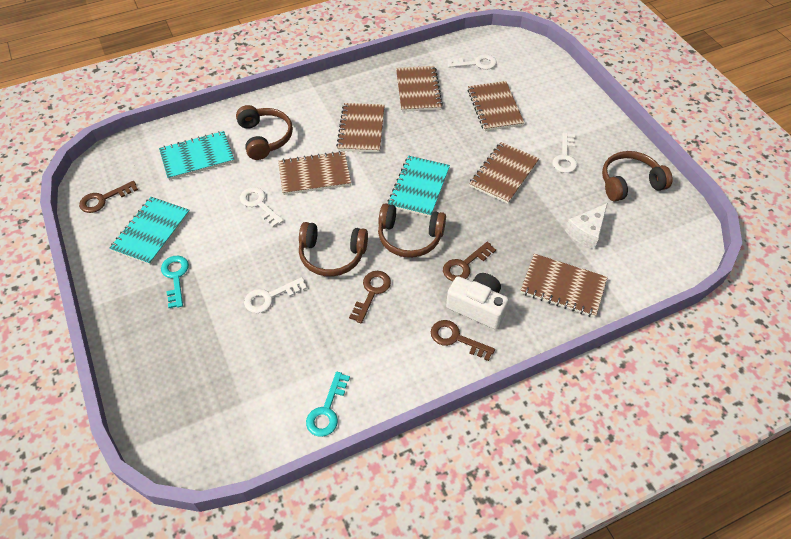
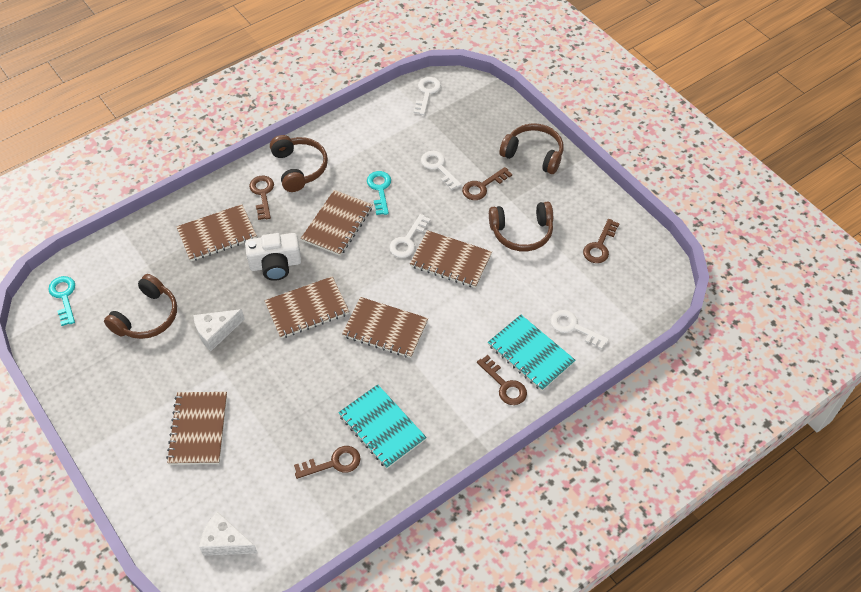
brown key: 4 -> 5
turquoise notebook: 3 -> 2
white cheese: 1 -> 2

